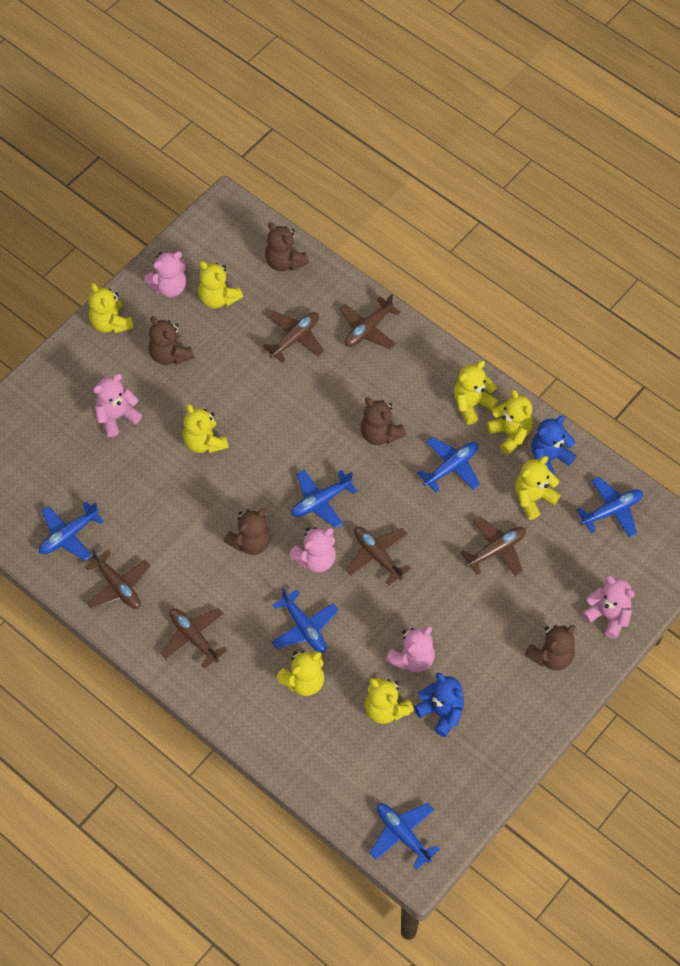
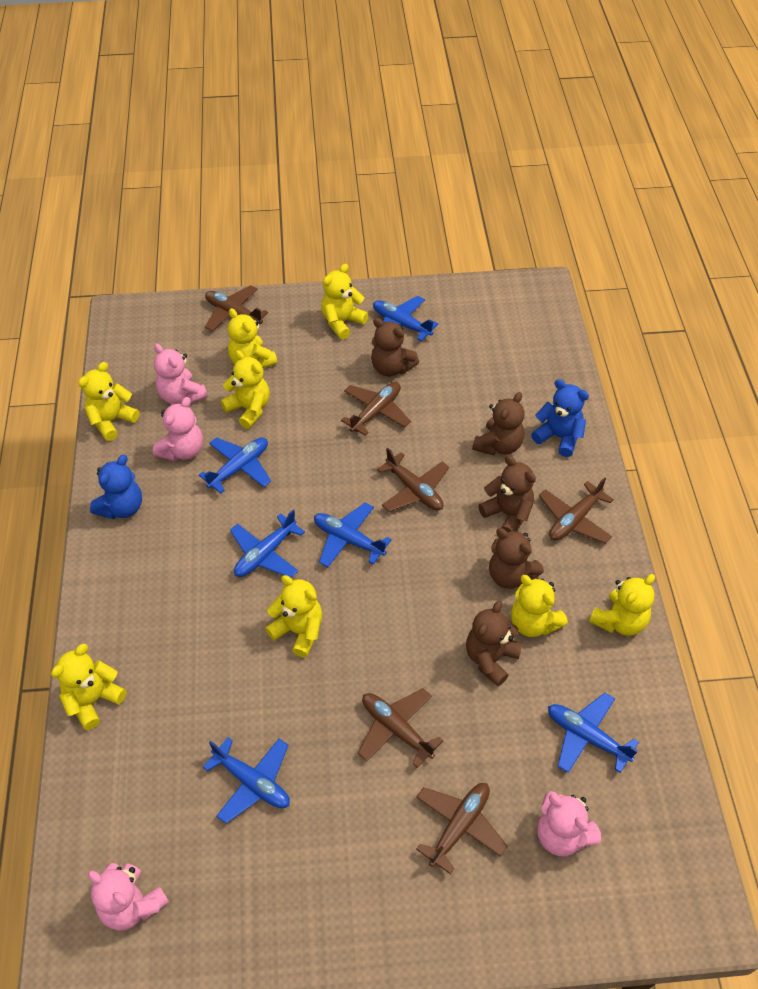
pink teddy bear: 5 -> 4

